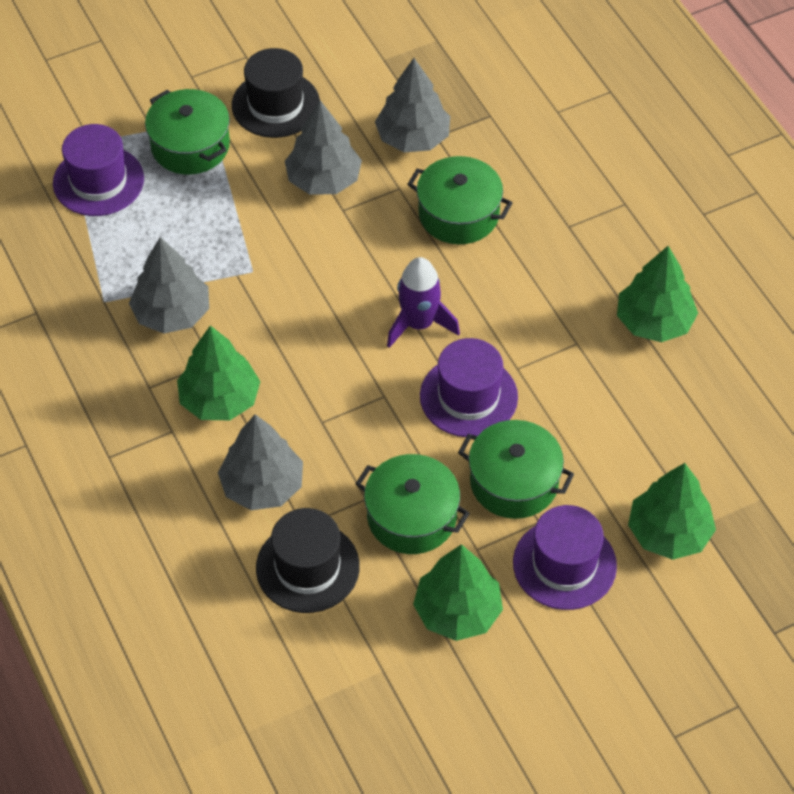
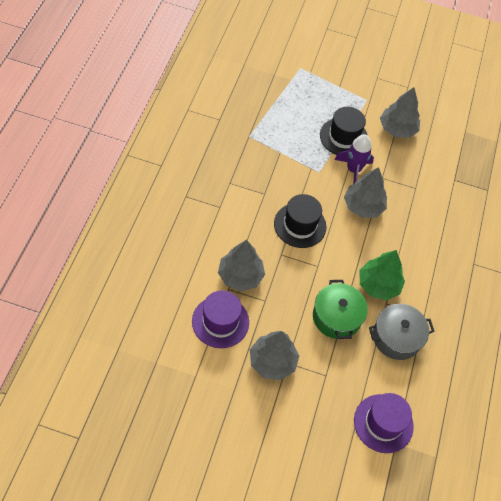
green pot: 4 -> 1
green tree: 4 -> 1
grey pot: 0 -> 1
purple hat: 3 -> 2

